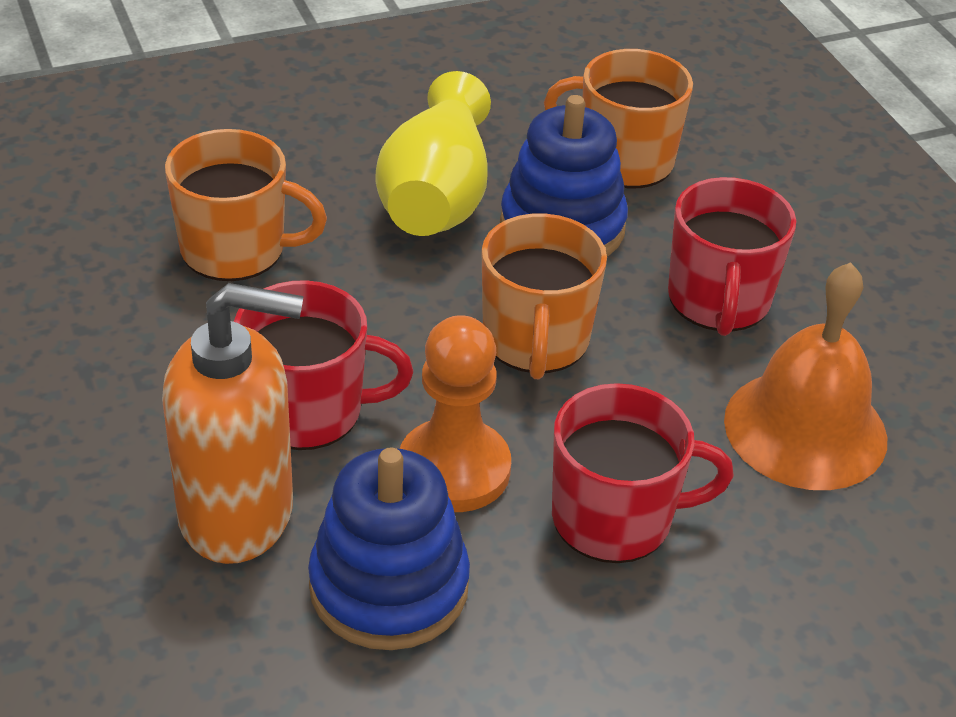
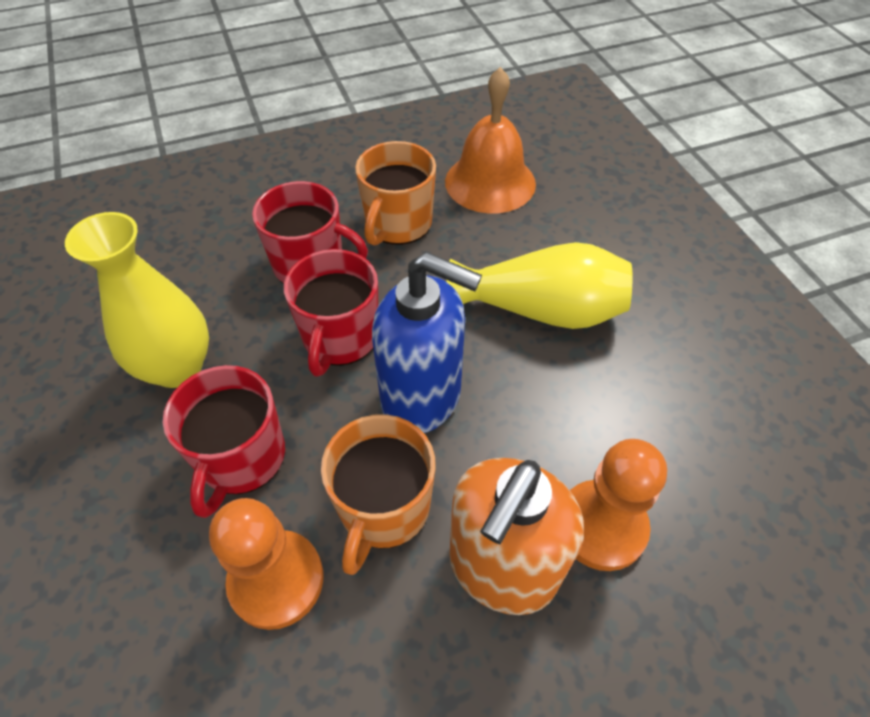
blue soap dispenser: 0 -> 1
blue stacking toy: 2 -> 0
orange mug: 3 -> 2
orange pawn: 1 -> 2
yellow vase: 1 -> 2

